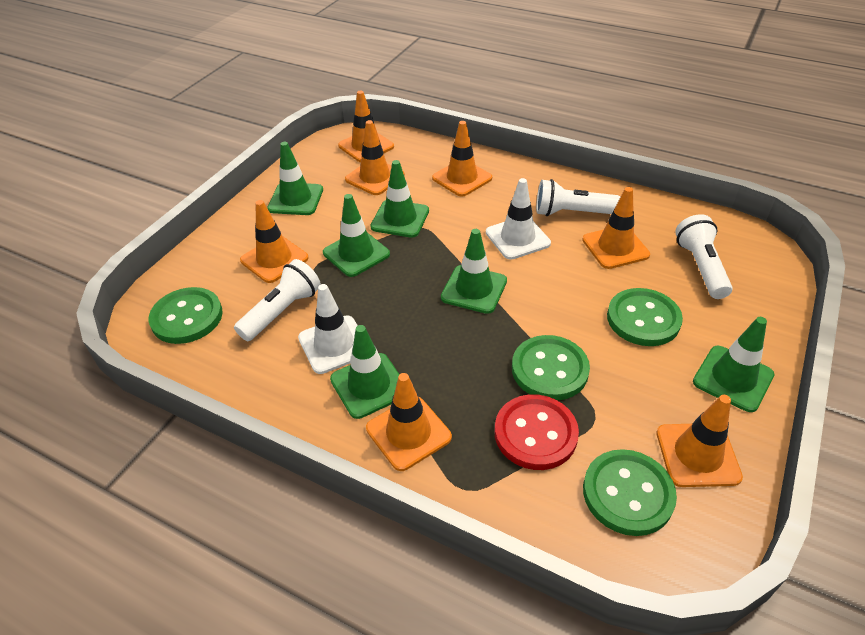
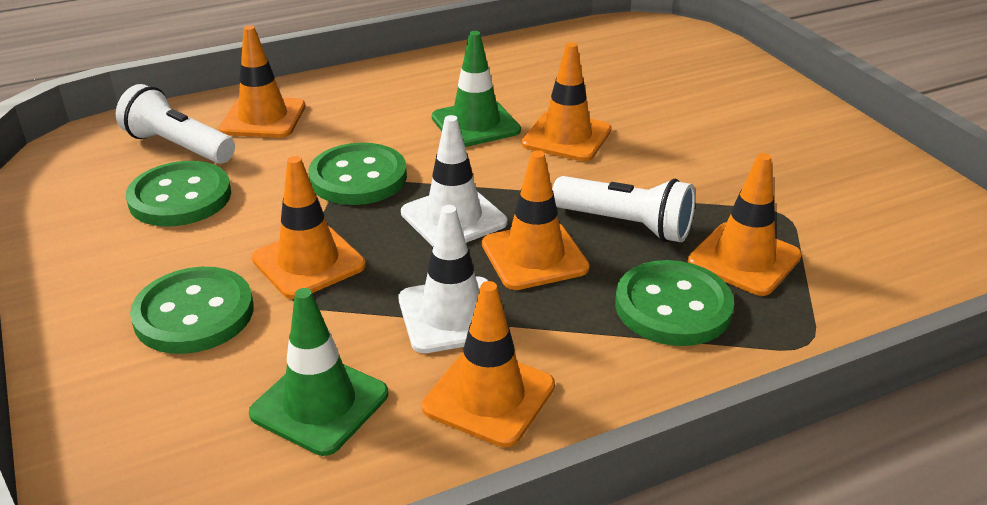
green traffic cone: 6 -> 2
orange traffic cone: 7 -> 6
red button: 1 -> 0
white flashlight: 3 -> 2

